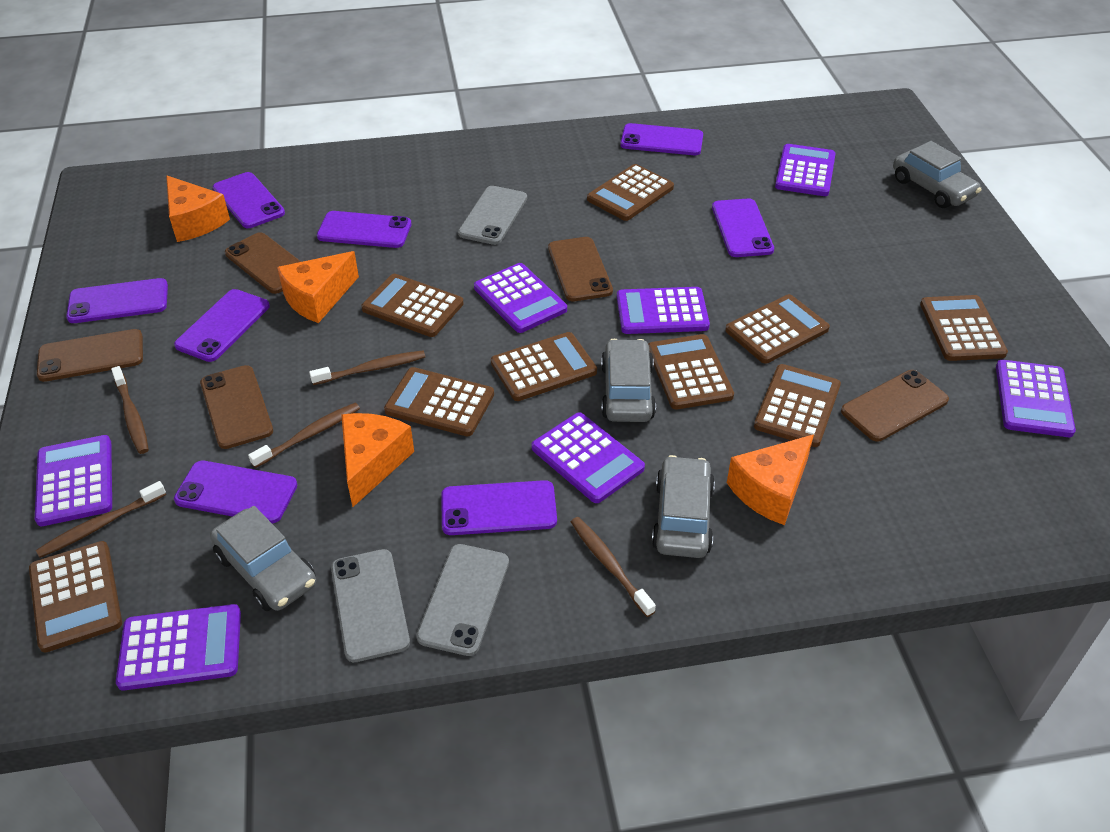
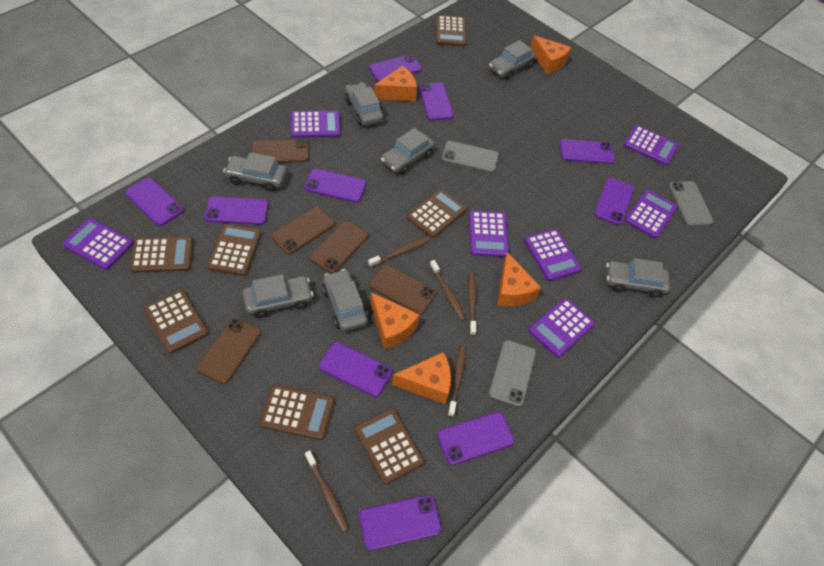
brown calculator: 9 -> 7
grey car: 4 -> 7
orange cheese: 4 -> 5
purple phone: 8 -> 10

